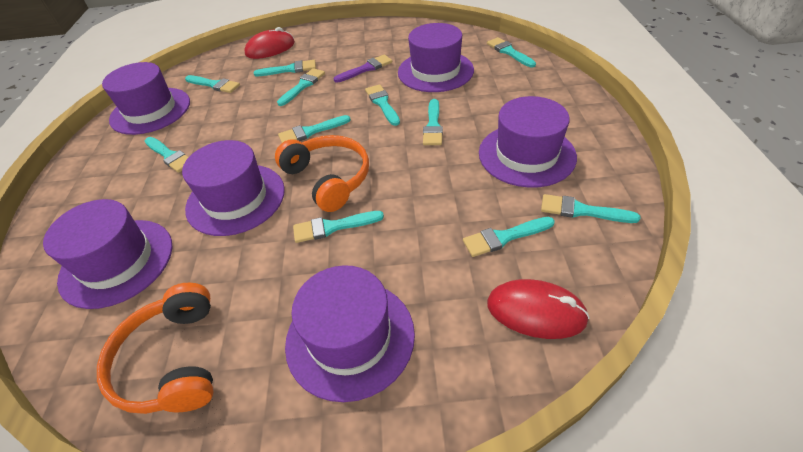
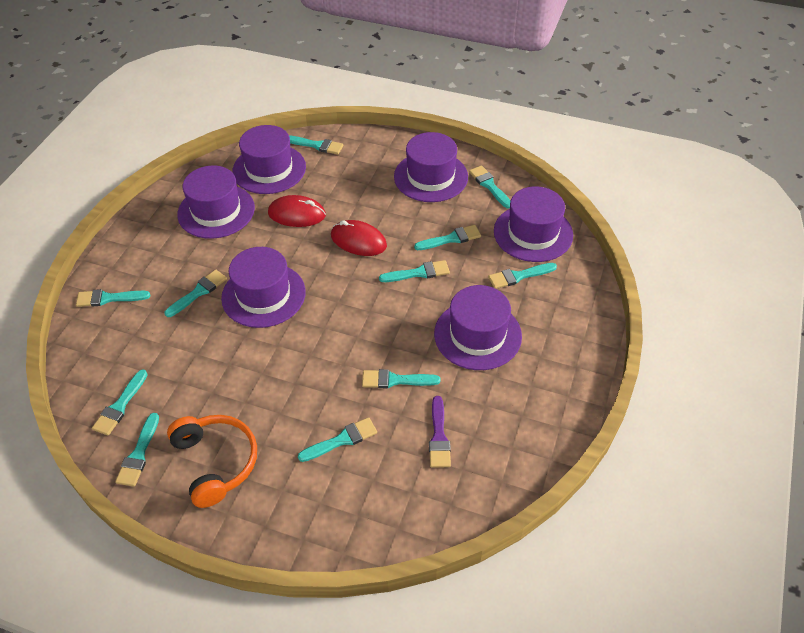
orange headphones: 2 -> 1

